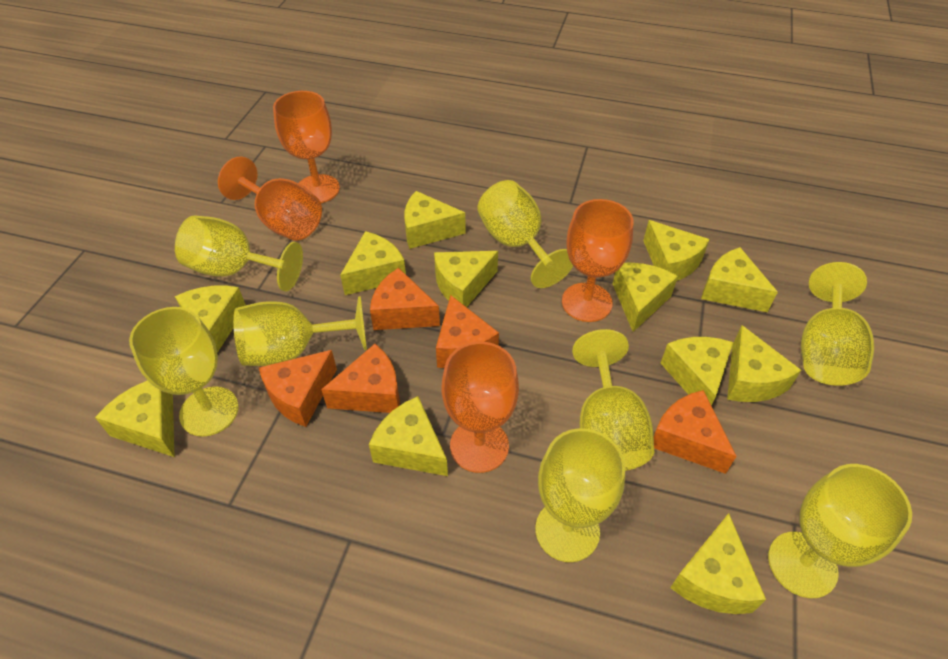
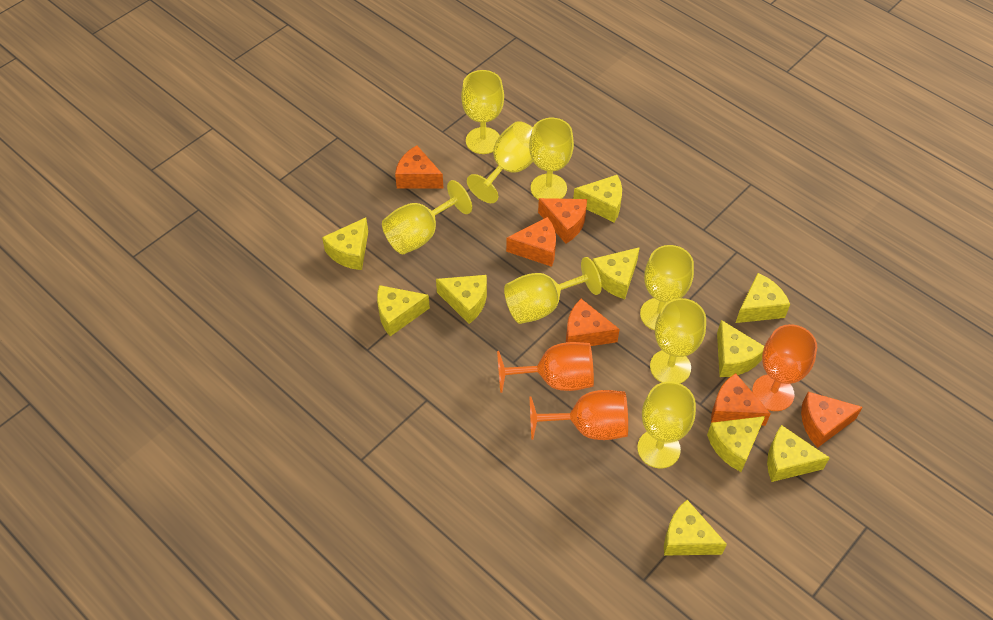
orange cheese: 5 -> 6
orange goblet: 4 -> 3
yellow cheese: 12 -> 10

